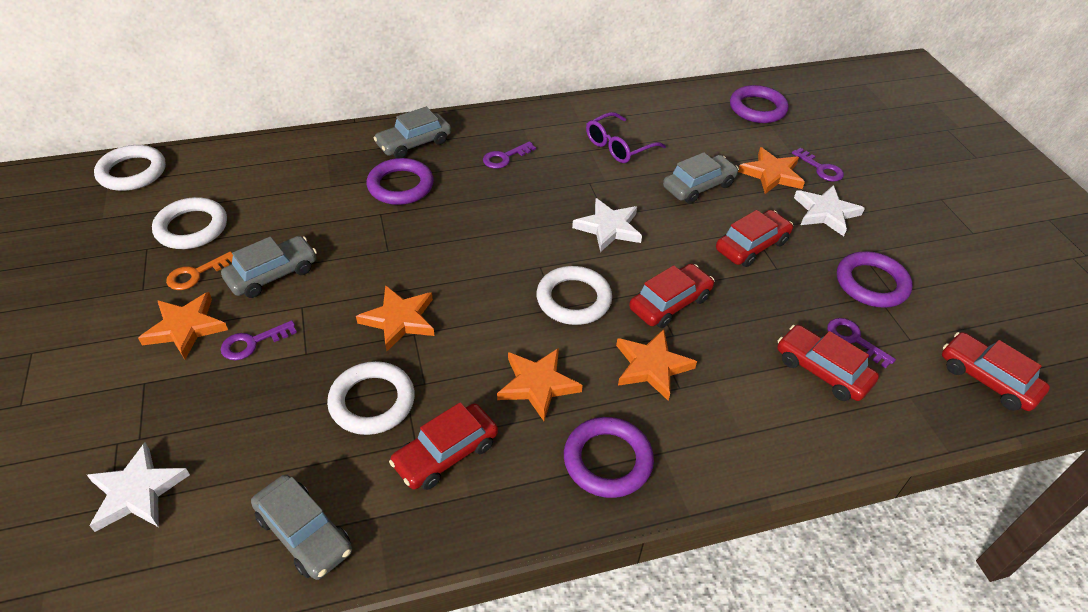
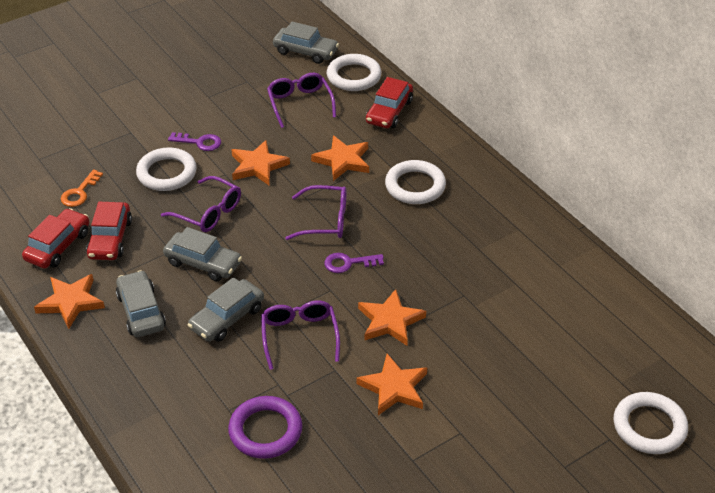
purple glasses: 1 -> 4
purple key: 4 -> 2
purple ring: 4 -> 1
red car: 5 -> 3
white star: 3 -> 0

